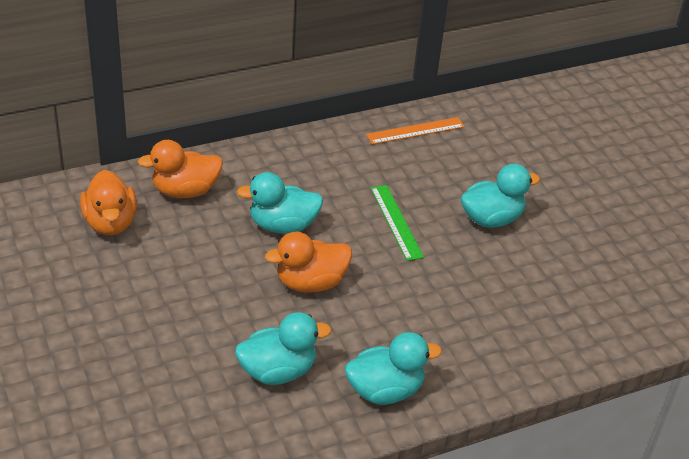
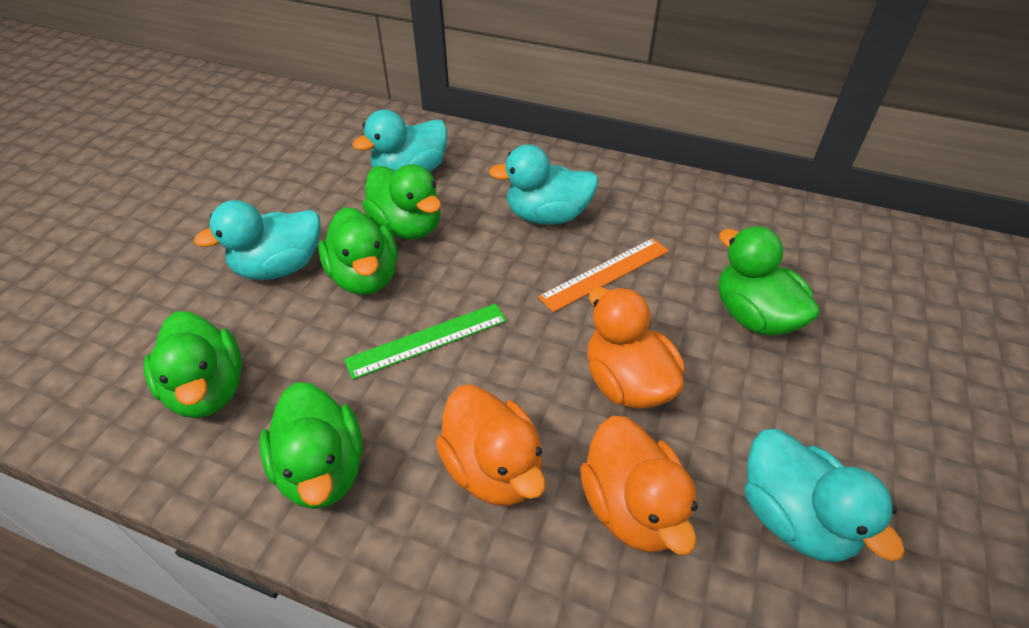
green duck: 0 -> 5

